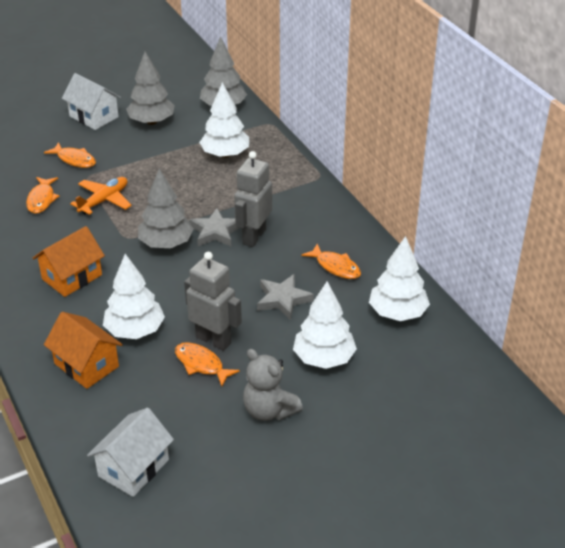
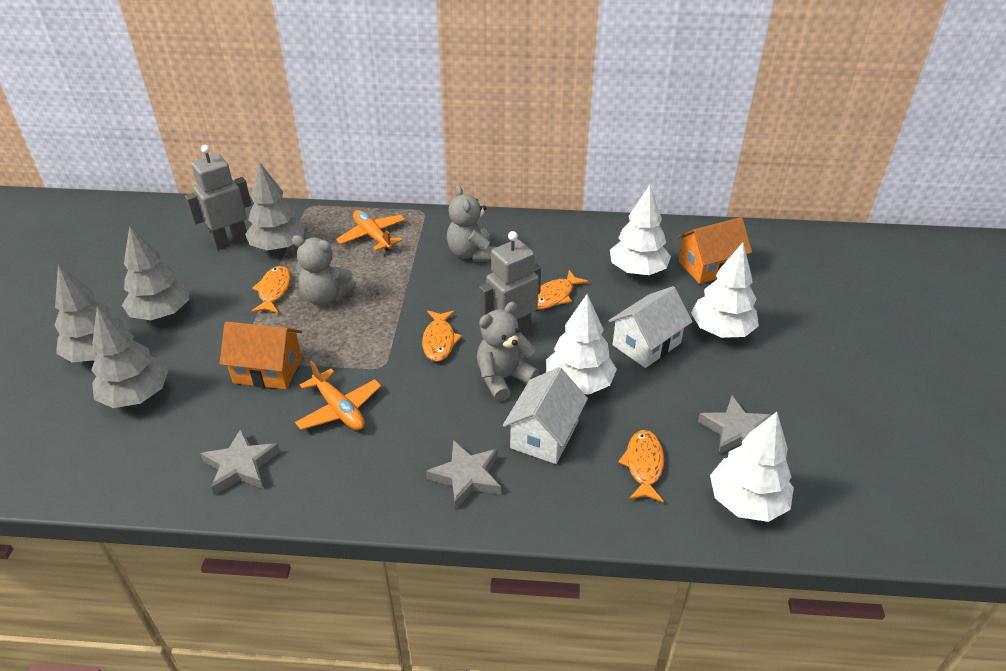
grey star: 2 -> 3
grey teddy bear: 1 -> 3
grey tree: 3 -> 4
orange plane: 1 -> 2

